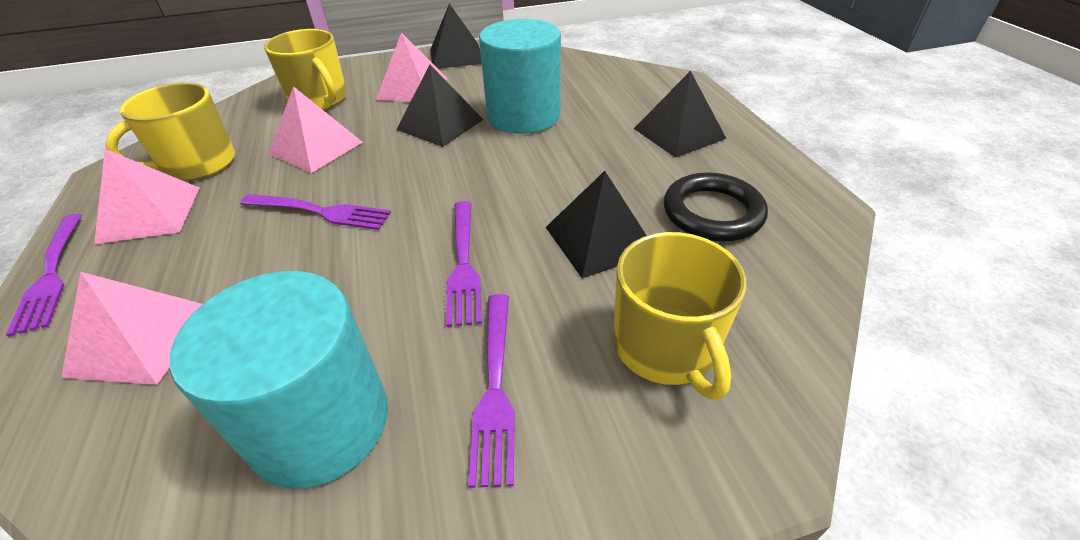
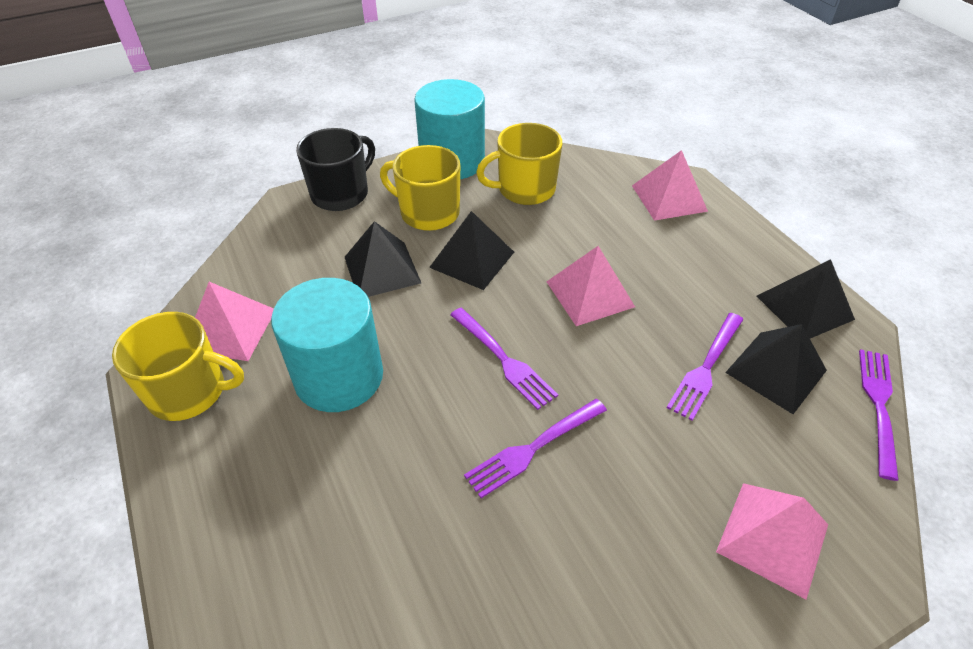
black mug: 0 -> 1
black ring: 1 -> 0

